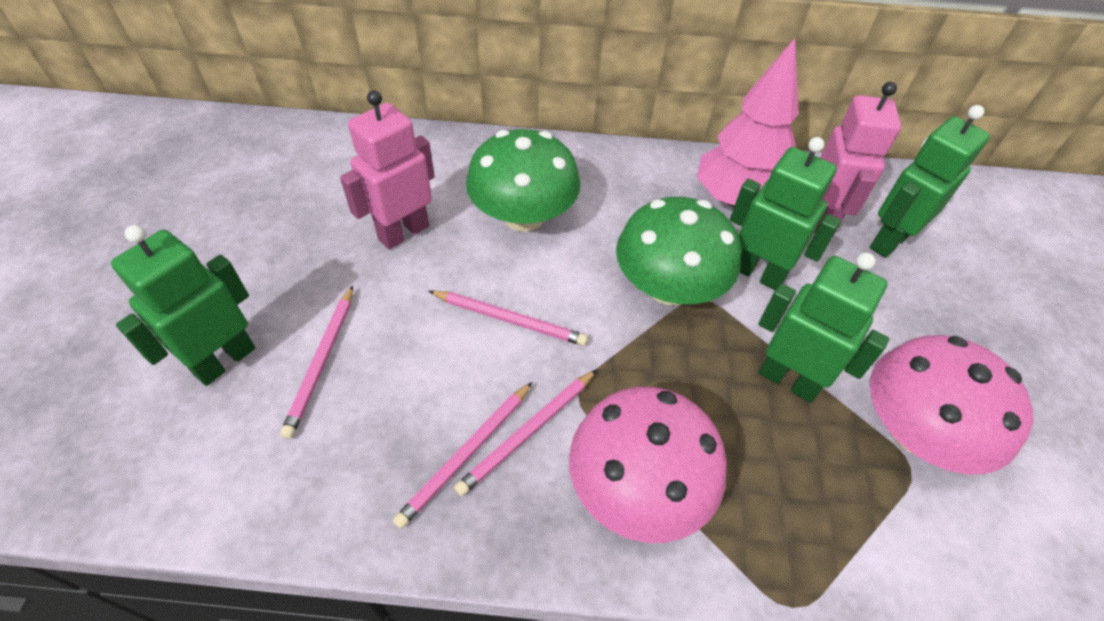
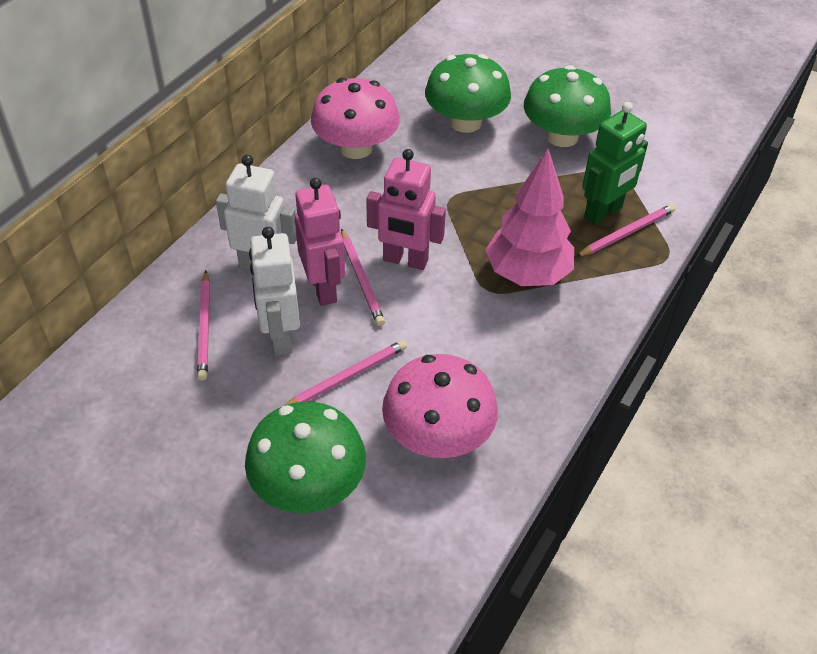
green mushroom: 2 -> 3
green robot: 4 -> 1
white robot: 0 -> 2

